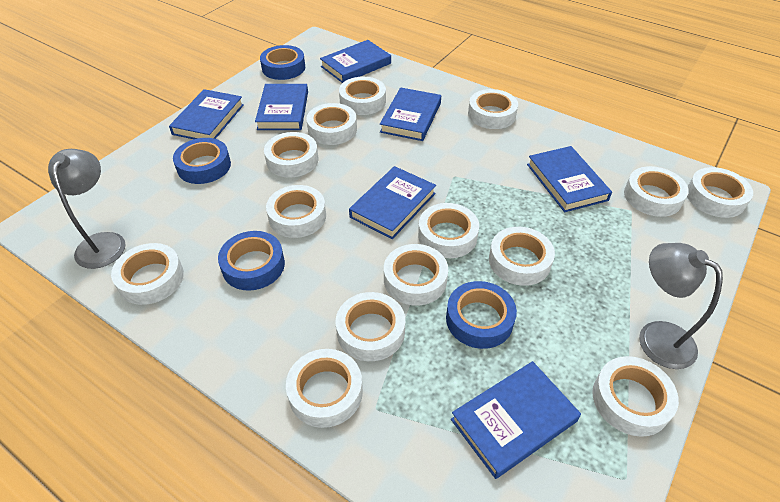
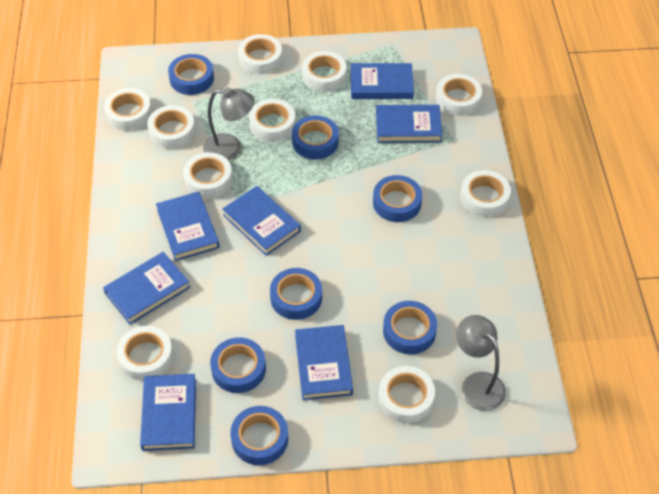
blue tape: 4 -> 7
white tape: 14 -> 10

